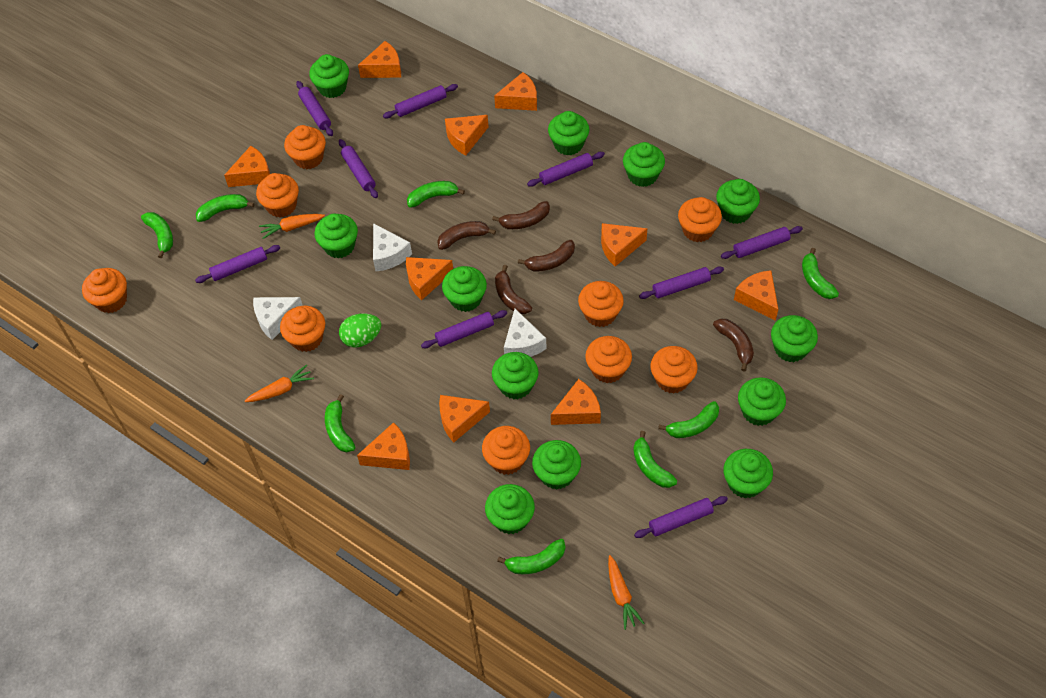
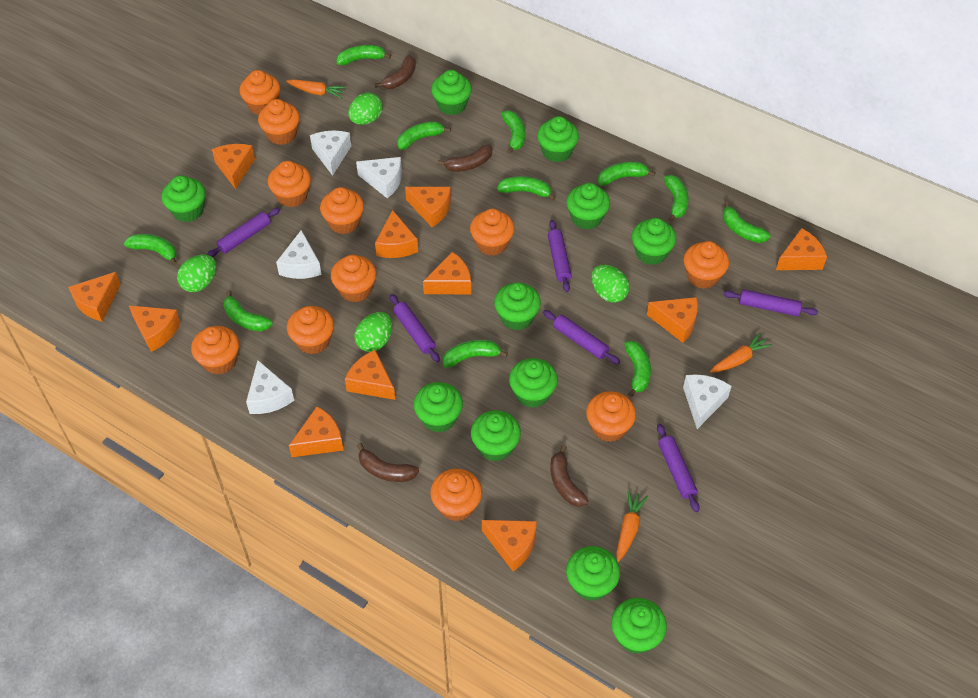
brown banana: 5 -> 4
green banana: 8 -> 11
green cupcake: 12 -> 11
green egg: 1 -> 4
orange cheese: 10 -> 11
orange cupcake: 9 -> 11
purple rolling pin: 9 -> 6
white cheese: 3 -> 5

